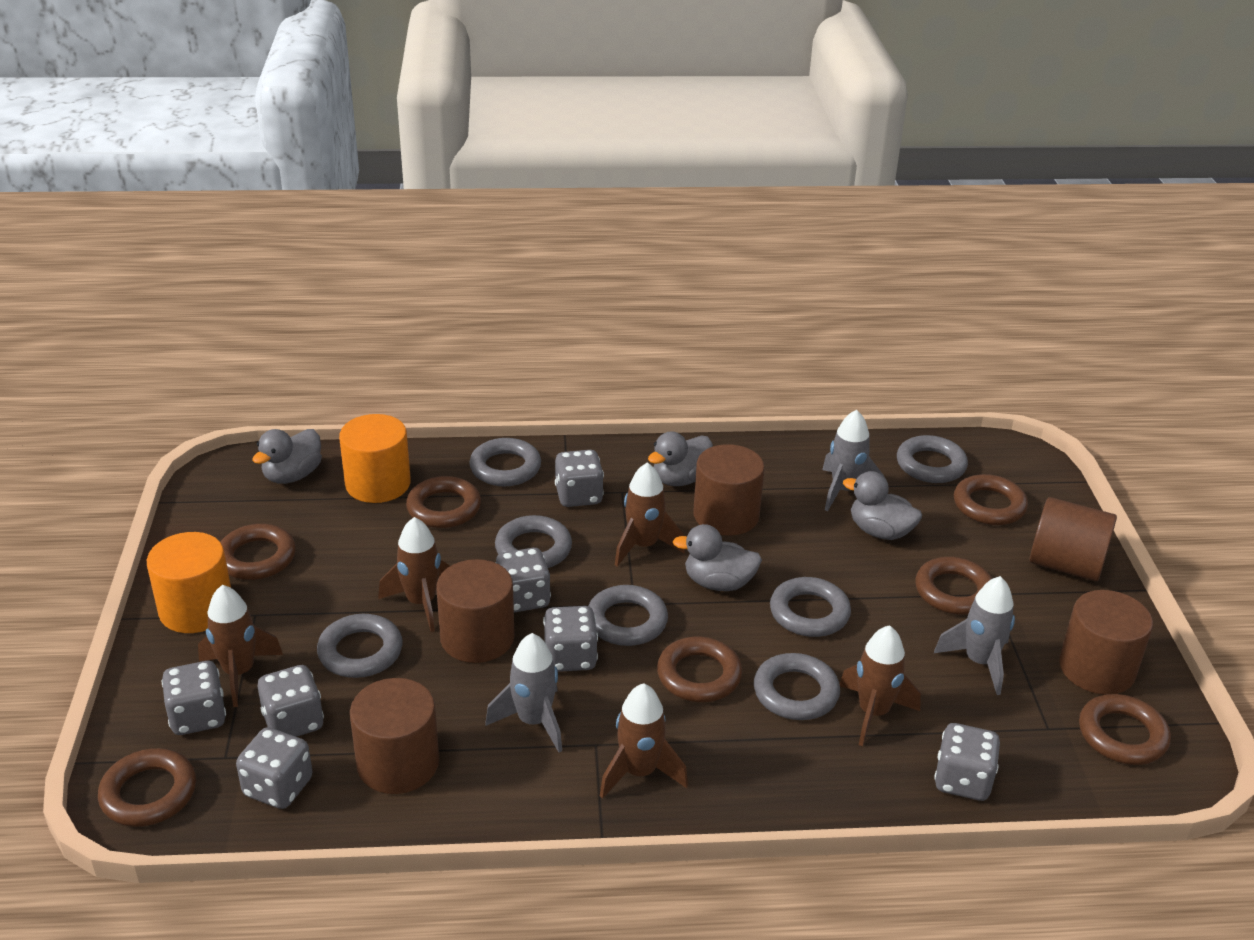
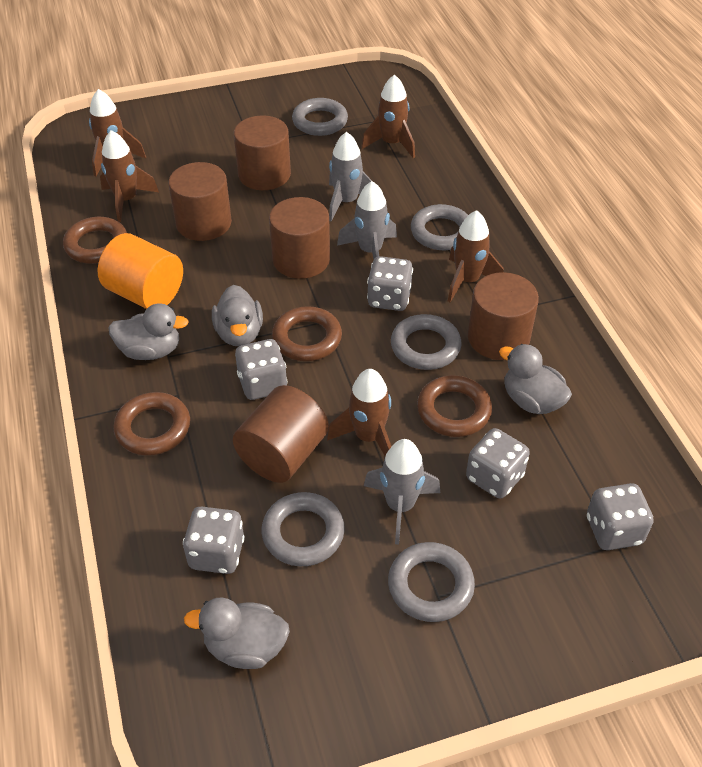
brown ring: 7 -> 4
grey dice: 7 -> 5
grey ring: 7 -> 5
orange cylinder: 2 -> 1

